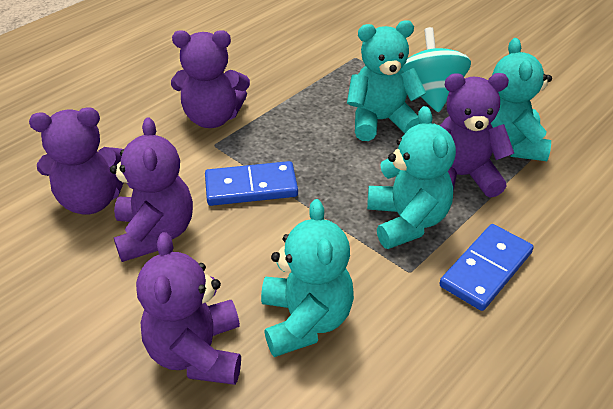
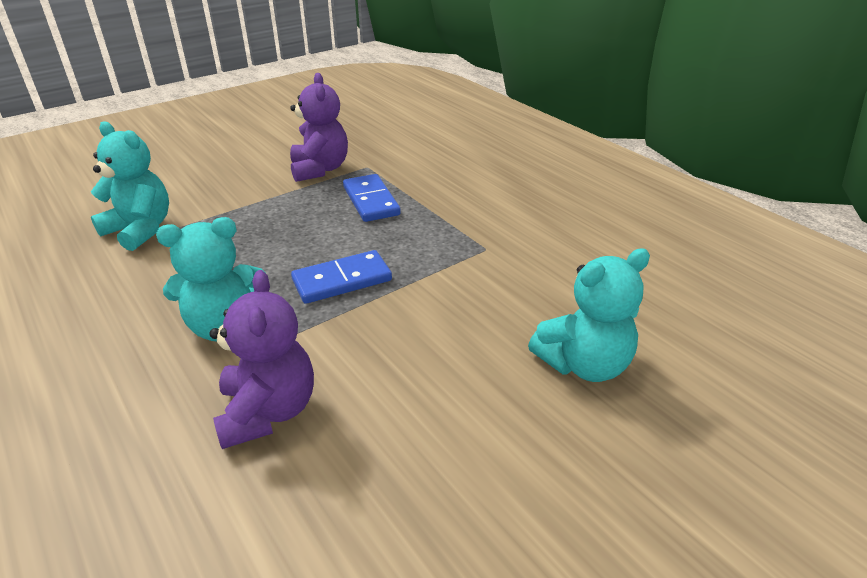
purple teddy bear: 5 -> 2
turquoise spinning top: 1 -> 0
turquoise teddy bear: 4 -> 3

